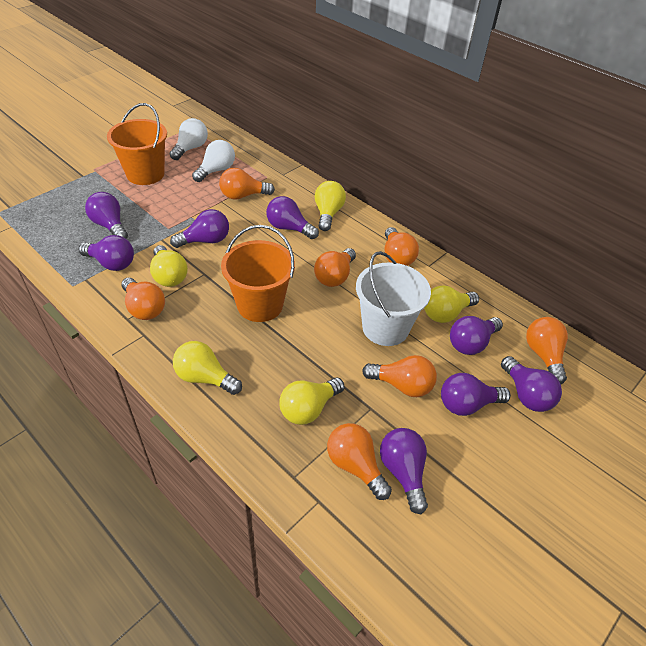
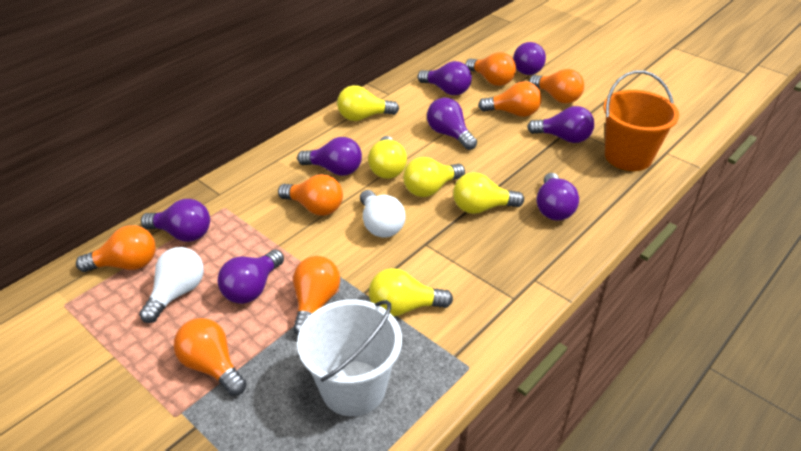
orange bucket: 2 -> 1

